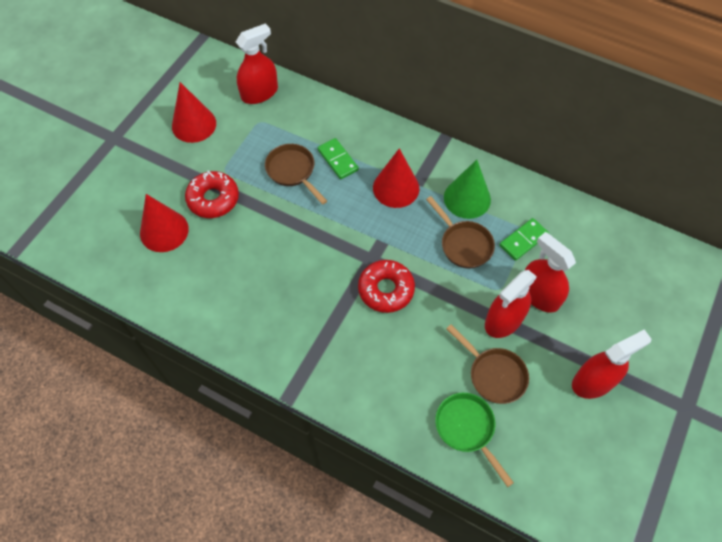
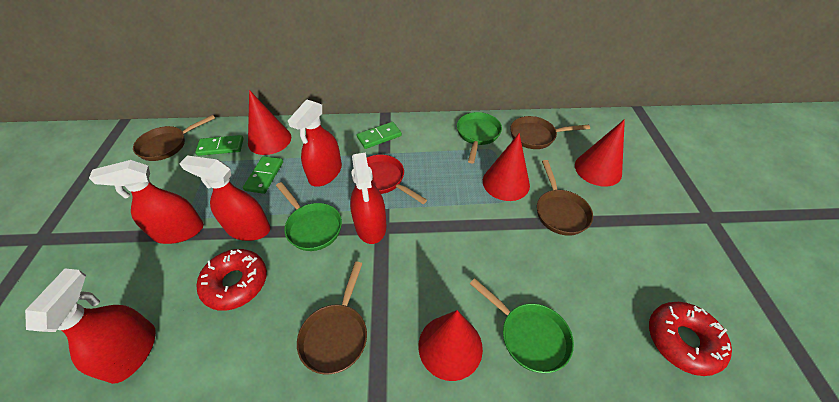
brown pan: 3 -> 4
green cone: 1 -> 0
green domino: 2 -> 3
green pan: 1 -> 3
red cone: 3 -> 4
red pan: 0 -> 1
red spray bottle: 4 -> 5

